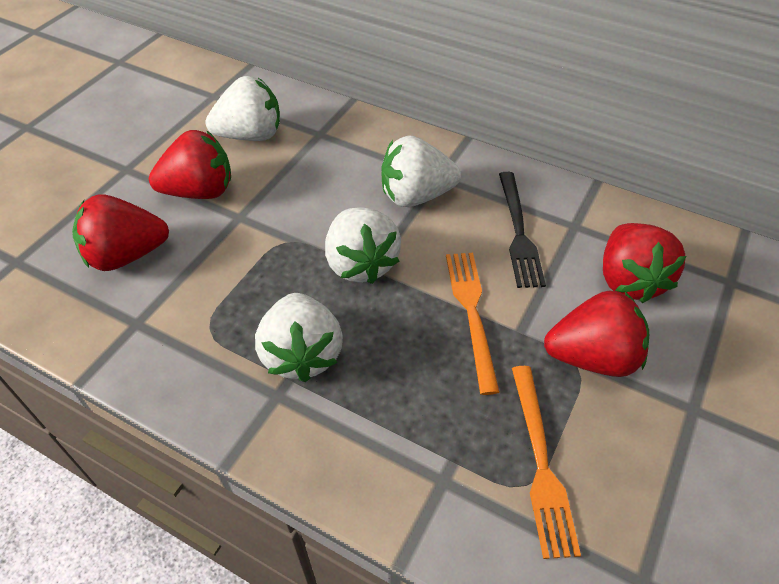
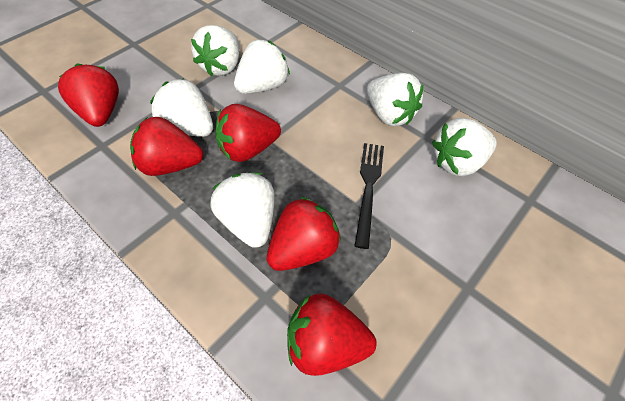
orange fork: 2 -> 0
red strawberry: 4 -> 5
white strawberry: 4 -> 6

